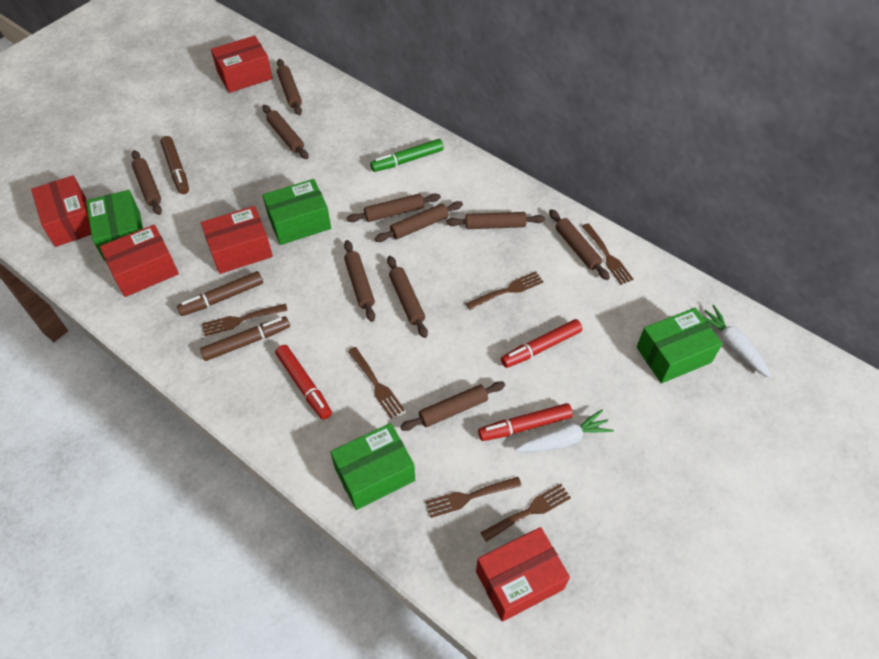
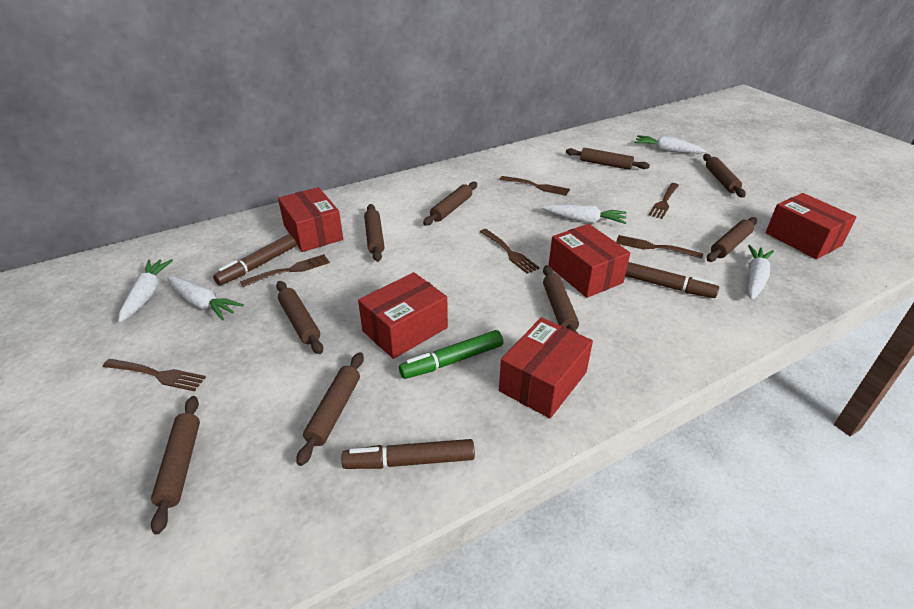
brown rolling pin: 10 -> 9
green box: 4 -> 0
red marker: 3 -> 0
white carrot: 2 -> 5

